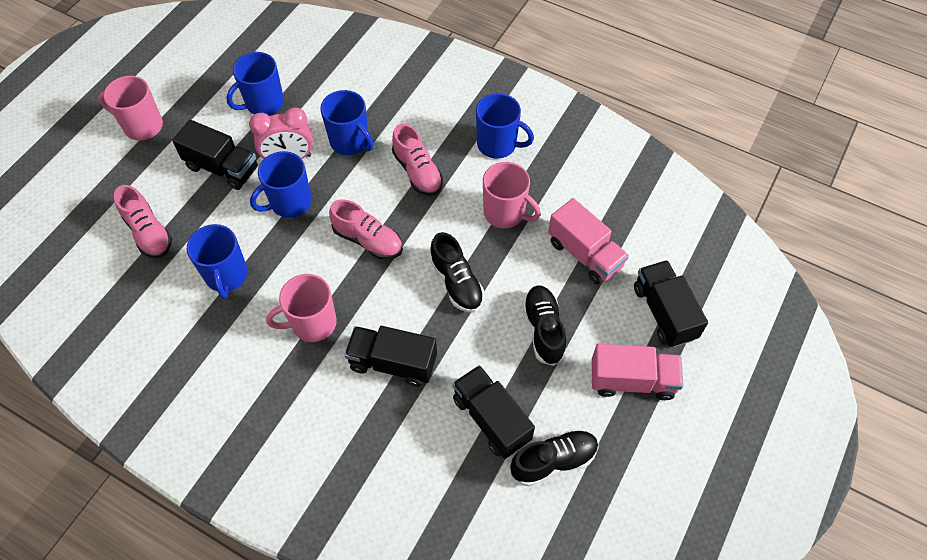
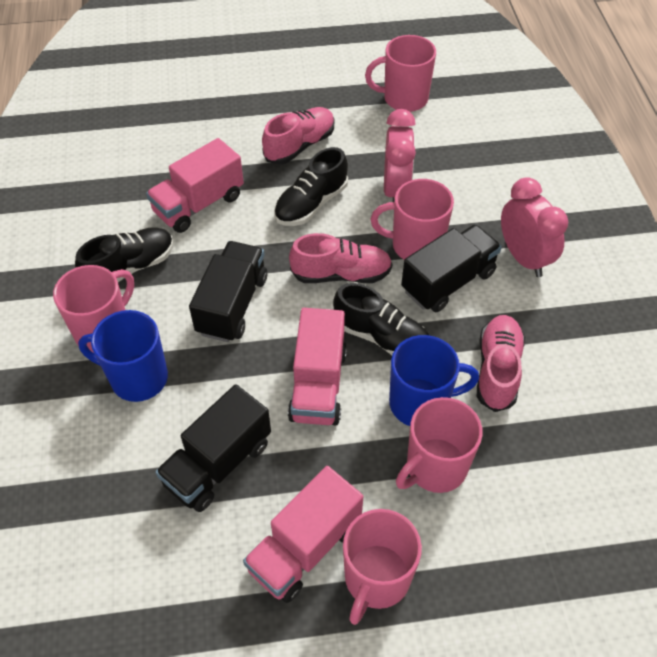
black truck: 4 -> 3
blue mug: 5 -> 2
pink clock: 1 -> 2
pink mug: 3 -> 5
pink truck: 2 -> 3

